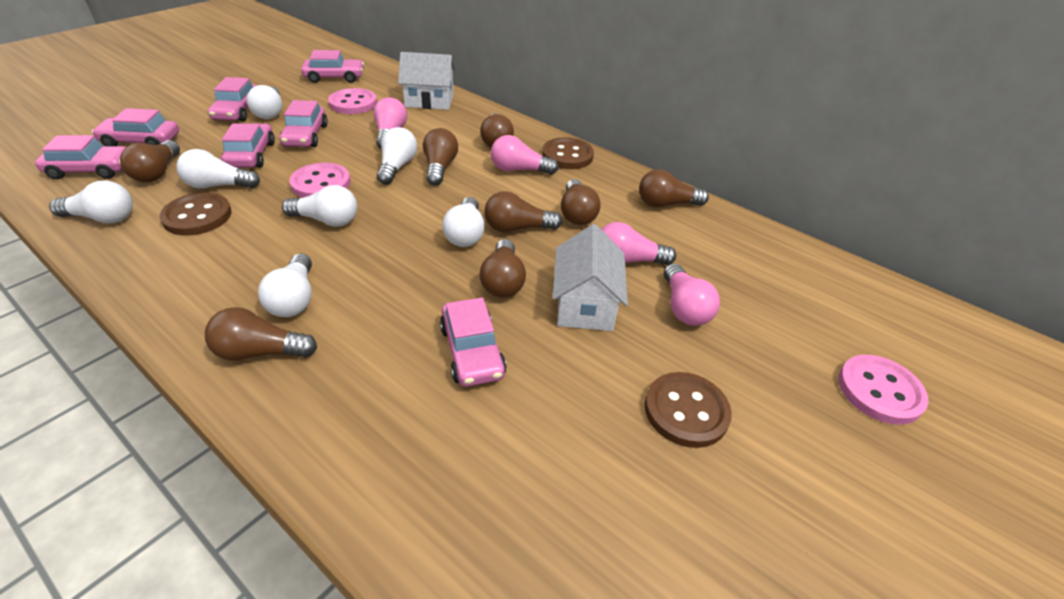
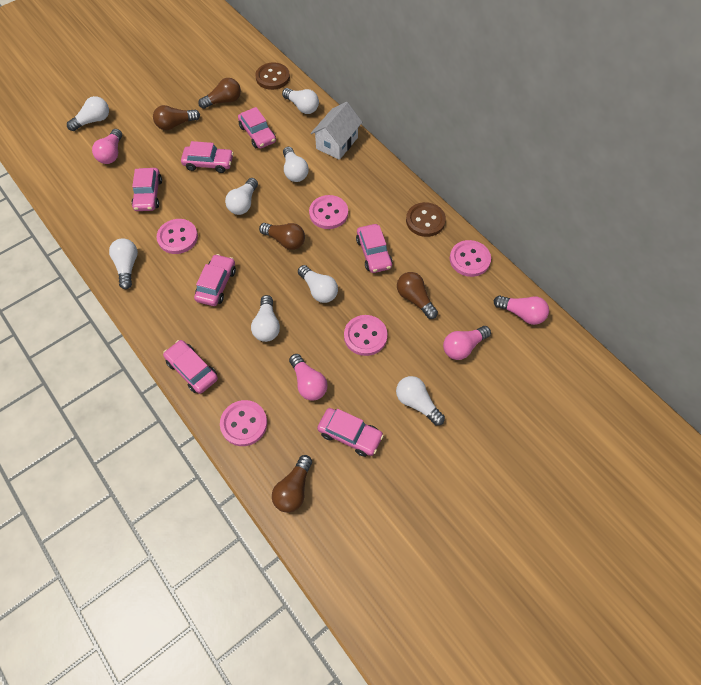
brown button: 3 -> 2
brown light bulb: 8 -> 5
pink button: 3 -> 5
white house: 2 -> 1
white light bulb: 7 -> 8

